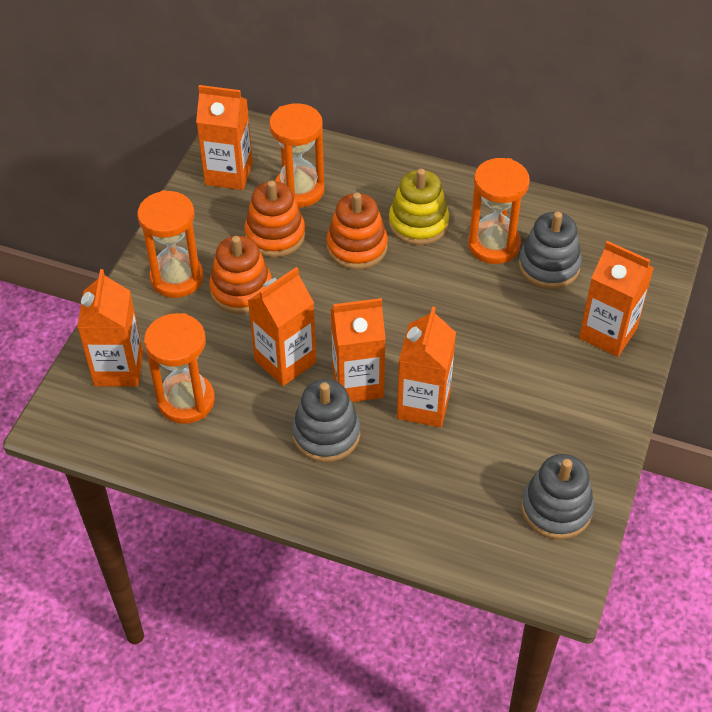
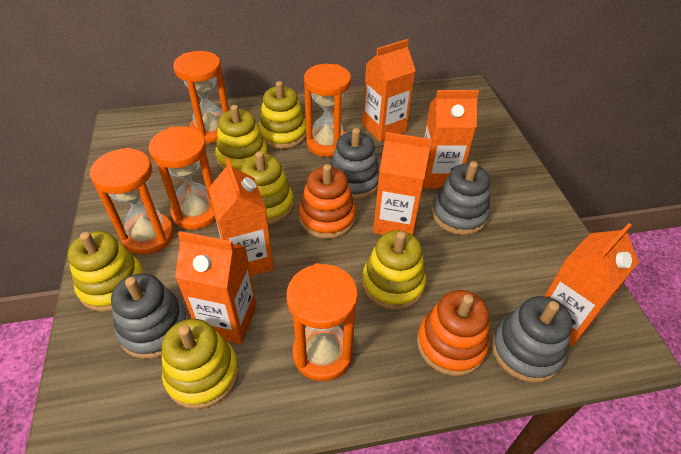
grey stacking toy: 3 -> 4
orange hourglass: 4 -> 5
orange stacking toy: 3 -> 2
yellow stacking toy: 1 -> 6

